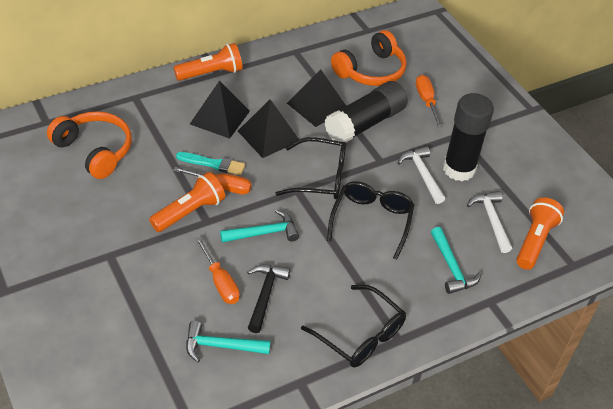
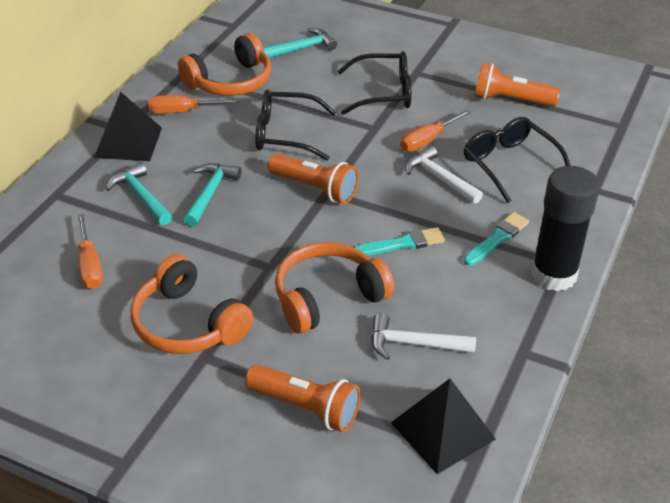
black glue stick: 2 -> 1
black hammer: 1 -> 0
black pyramid: 3 -> 2
orange headphones: 2 -> 3
turquoise brush: 1 -> 2

